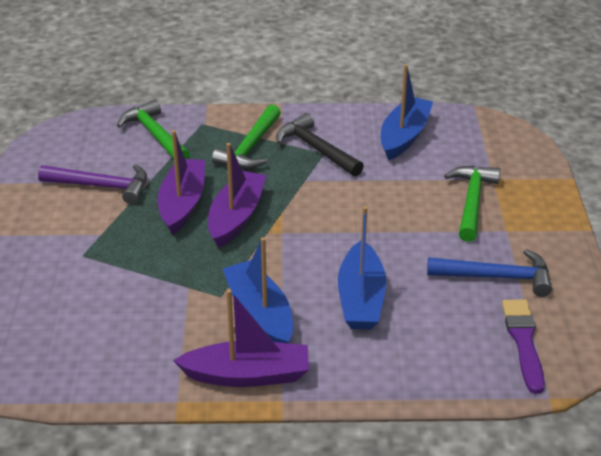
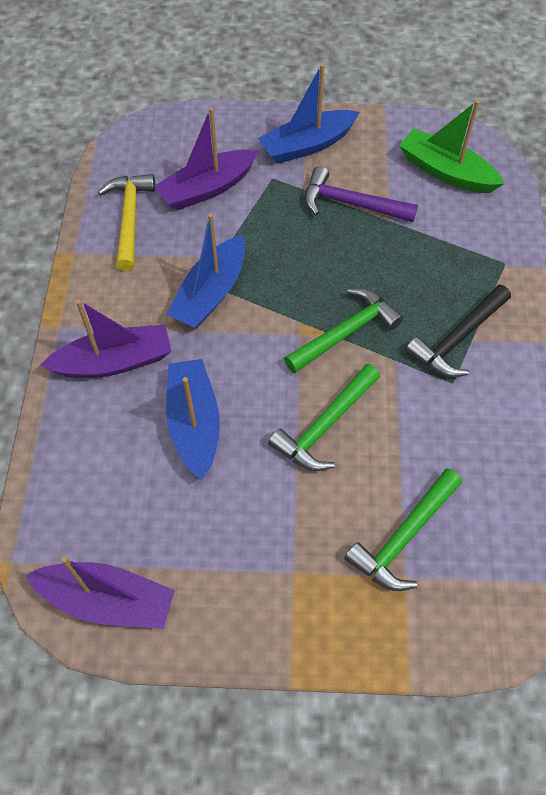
blue hammer: 1 -> 0
green boat: 0 -> 1
purple brush: 1 -> 0
yellow hammer: 0 -> 1

